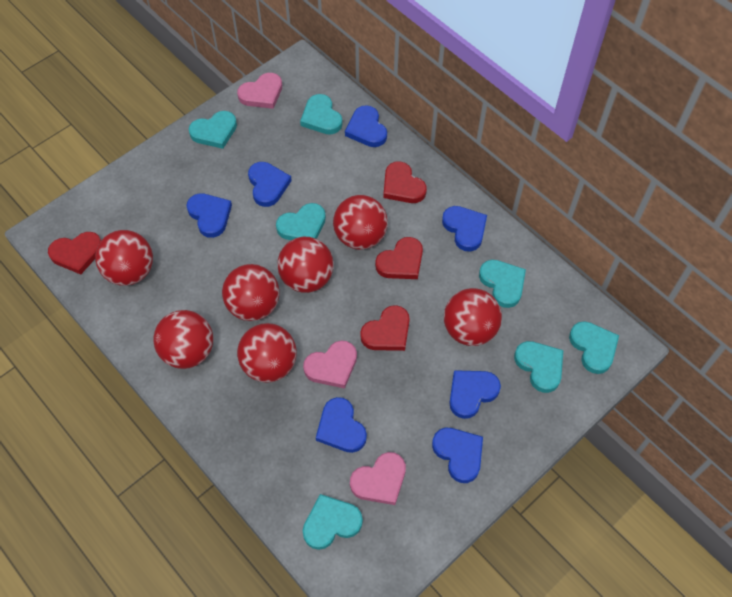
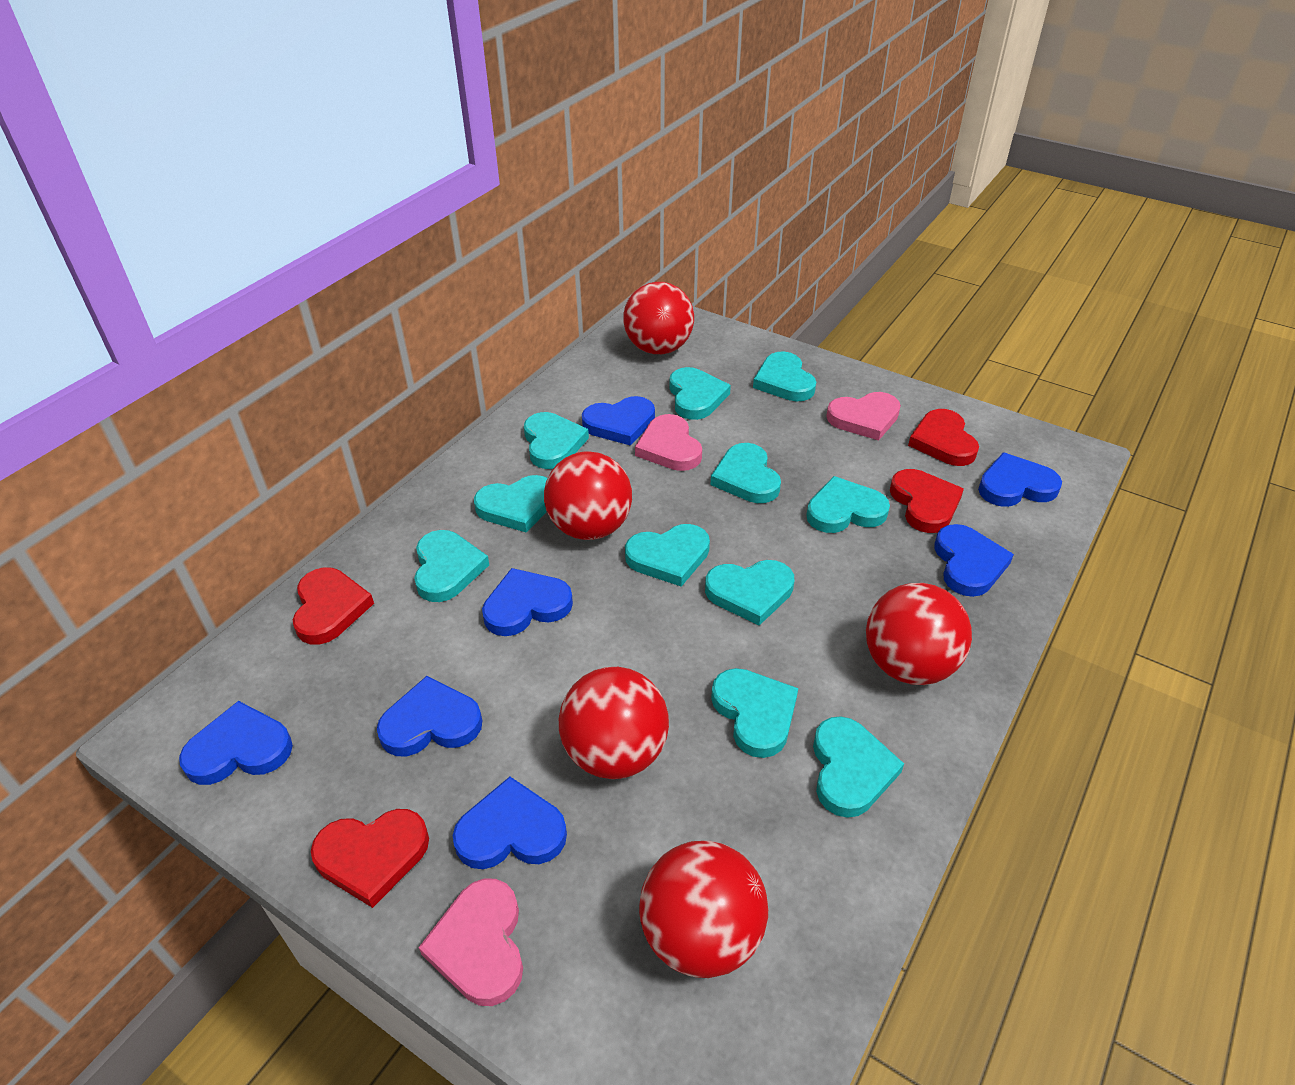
red ball: 7 -> 5
turquoise heart: 7 -> 11

